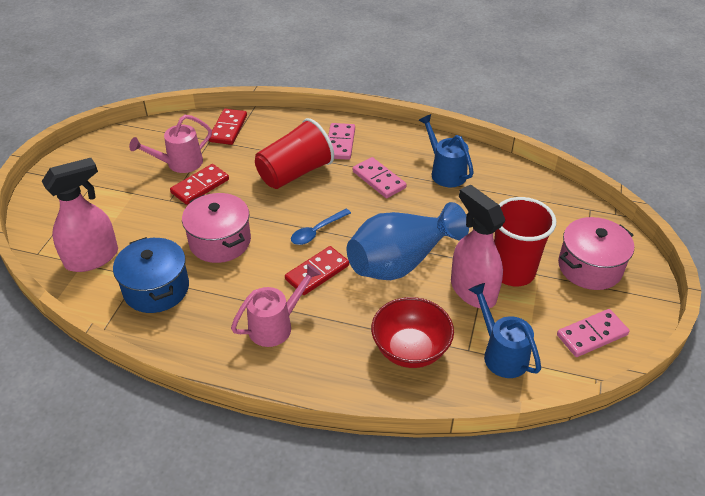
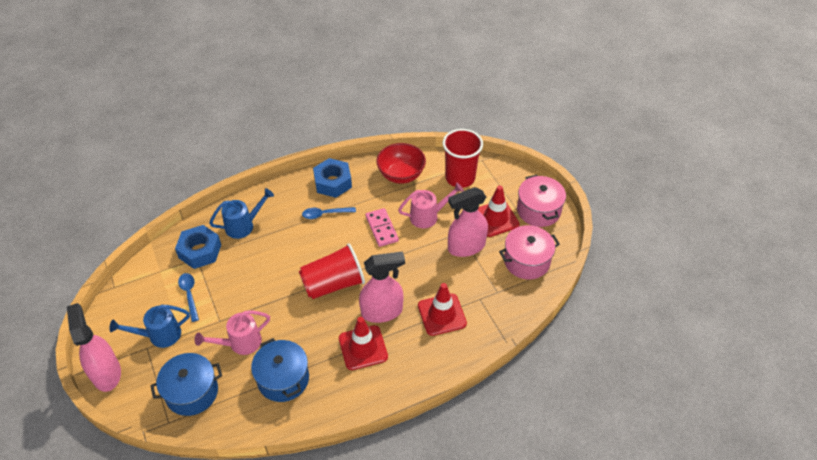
blue nut: 0 -> 2
blue pot: 1 -> 2
blue spoon: 1 -> 2
blue vase: 1 -> 0
pink domino: 3 -> 1
pink spray bottle: 2 -> 3
red domino: 3 -> 0
red traffic cone: 0 -> 3

